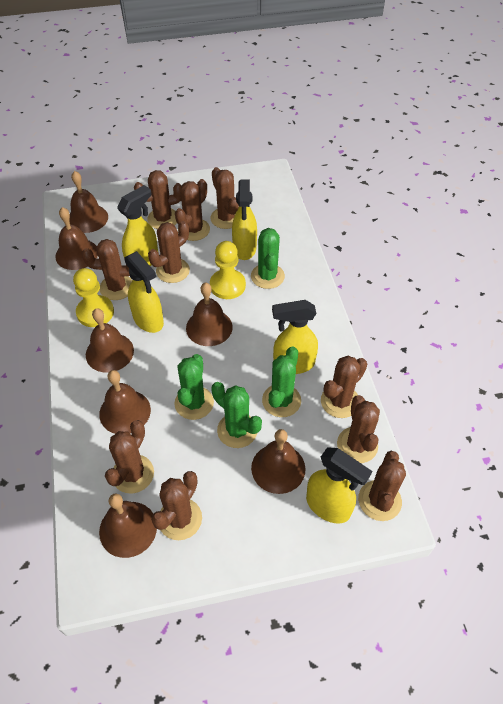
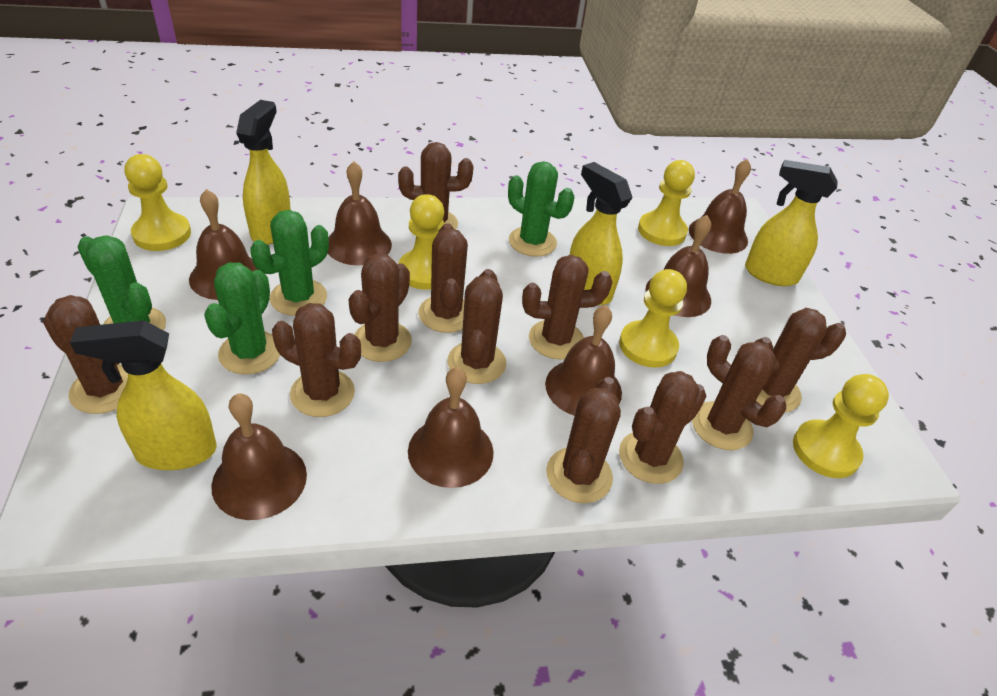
brown cactus: 10 -> 11
yellow pawn: 2 -> 5
yellow spray bottle: 5 -> 4

